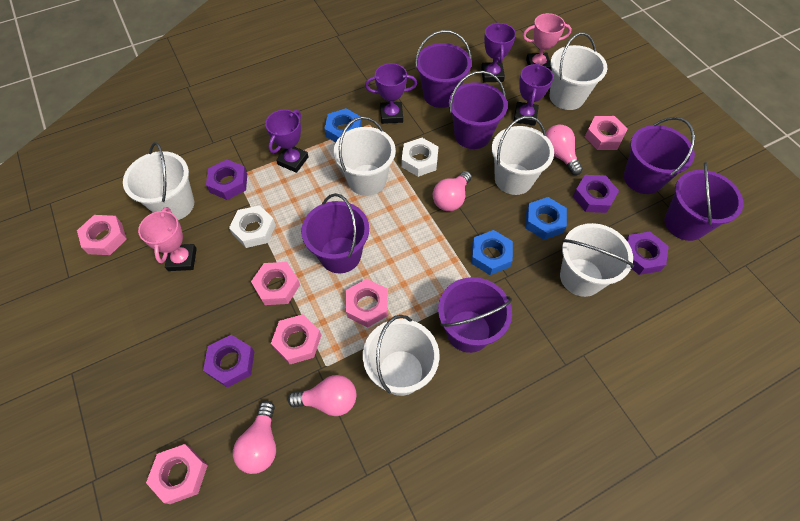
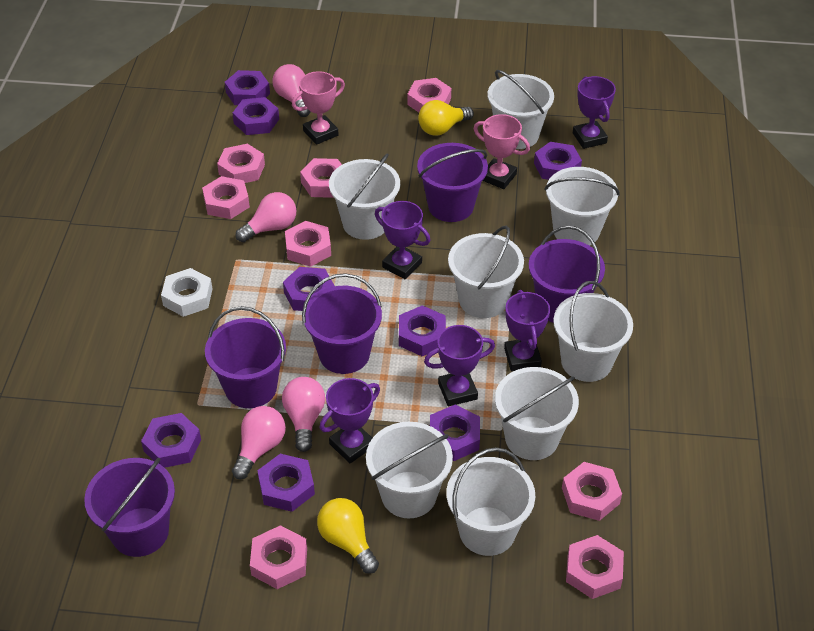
blue nut: 3 -> 0
pink nut: 6 -> 8
purple bucket: 6 -> 5
purple nut: 4 -> 8
purple trophy: 4 -> 5
white bucket: 6 -> 8
white nut: 2 -> 1
yellow light bulb: 0 -> 2

